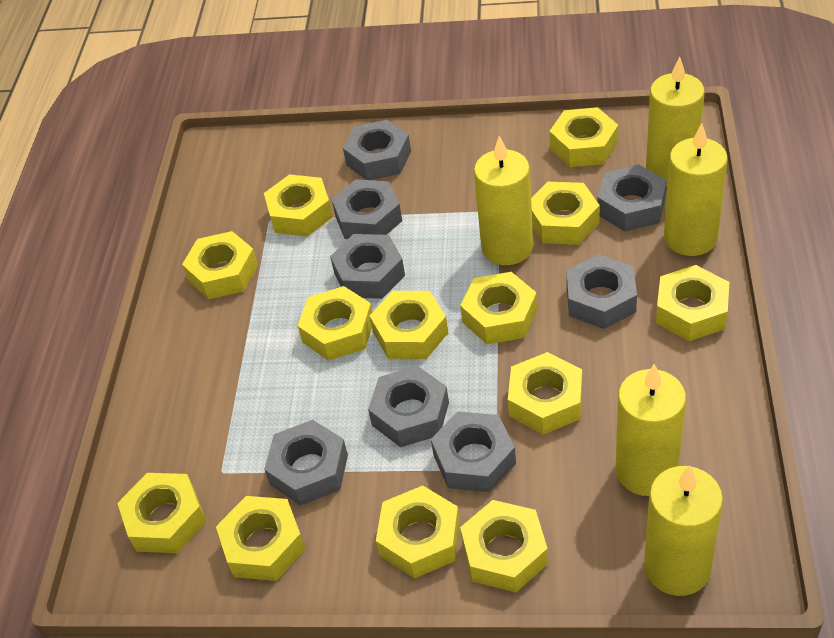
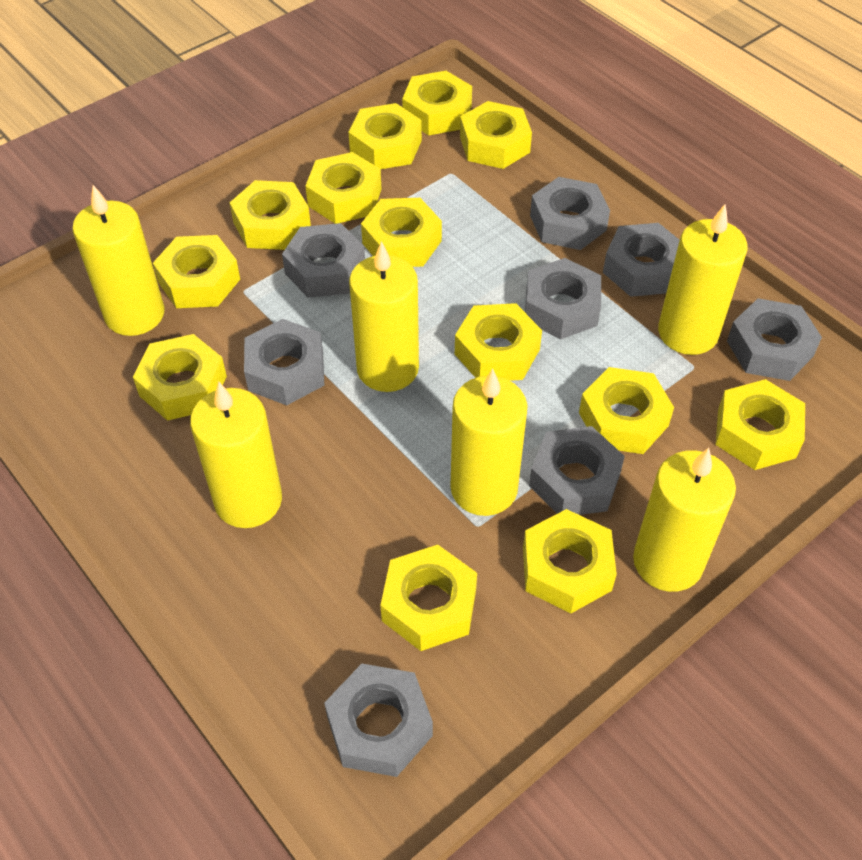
yellow candle: 5 -> 6

